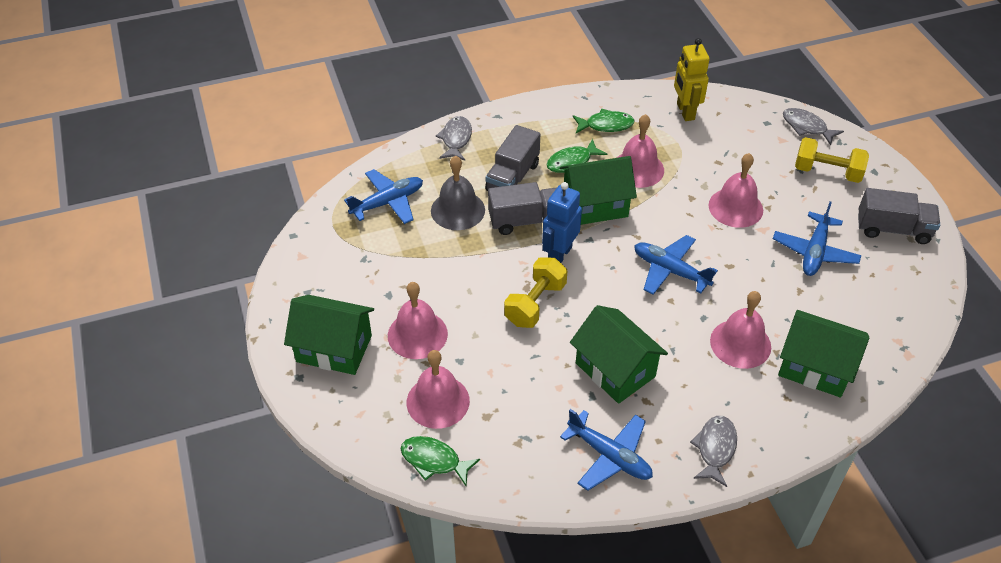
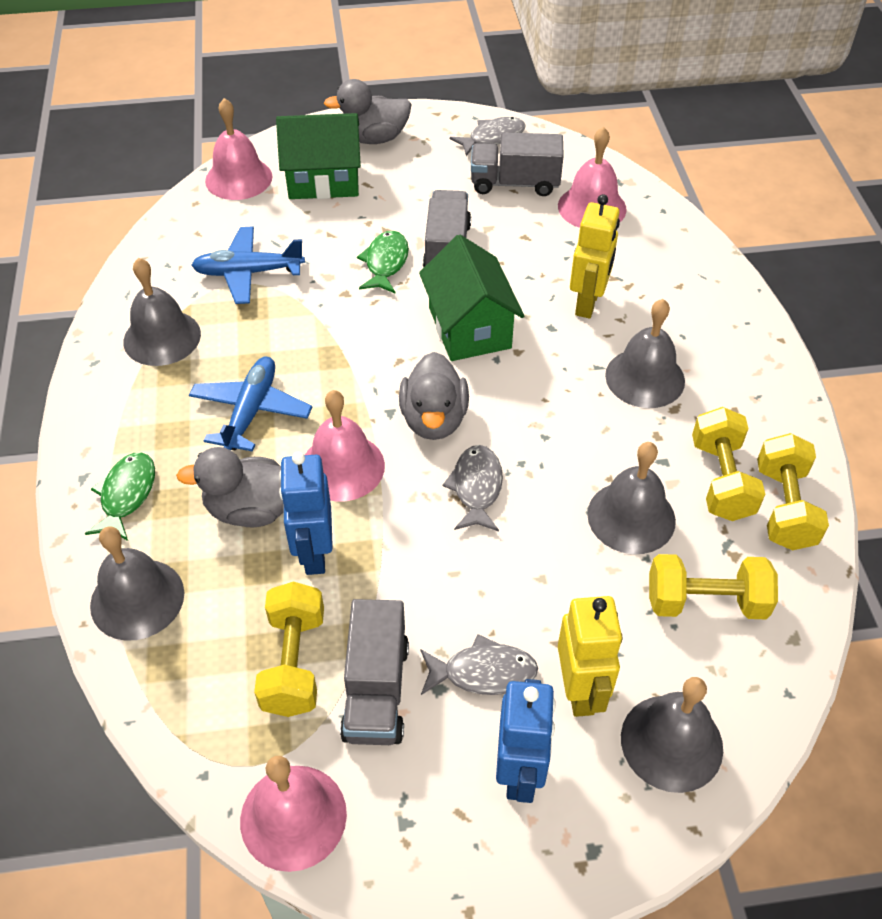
blue plane: 4 -> 2
blue robot: 1 -> 2
green fish: 3 -> 2
green house: 4 -> 2
grey bell: 1 -> 5
grey duck: 0 -> 3
pink bell: 5 -> 4
yellow dumbbell: 2 -> 4
yellow robot: 1 -> 2

